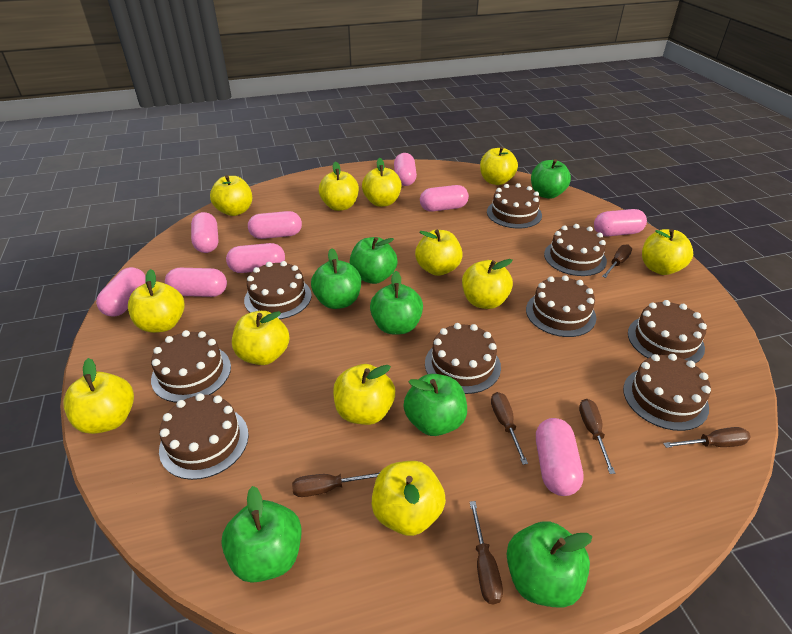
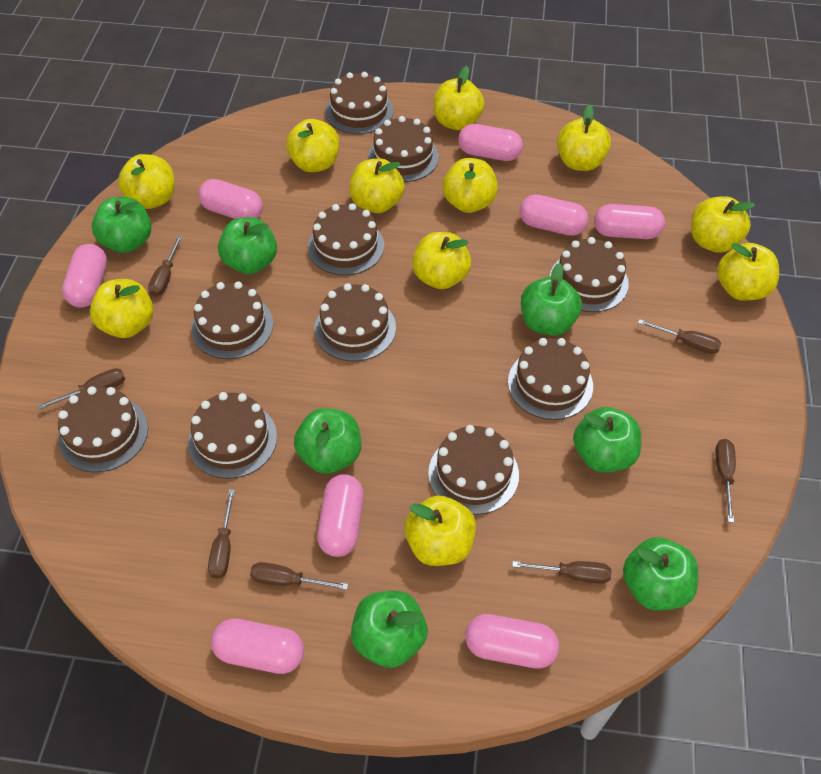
brown cake: 9 -> 10
brown screwdriver: 6 -> 7
pink capsule: 9 -> 8
yellow apple: 12 -> 11

